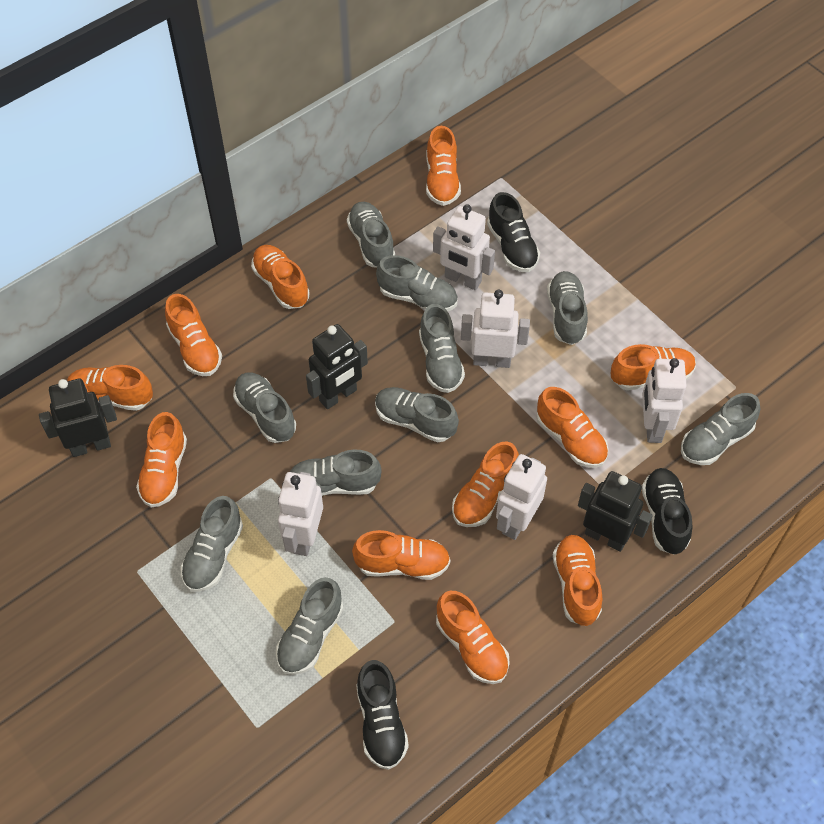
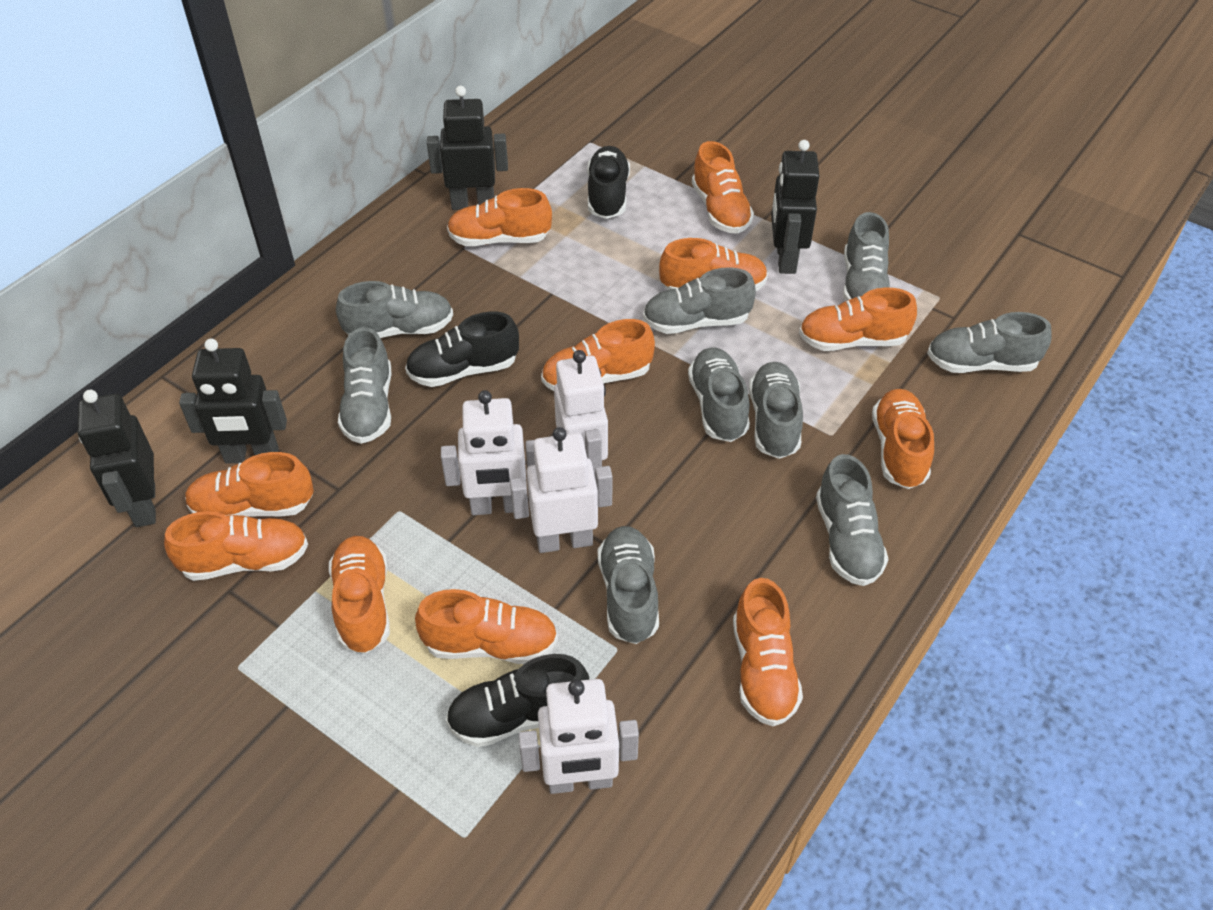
black robot: 3 -> 4
grey shoe: 10 -> 9
white robot: 5 -> 4

